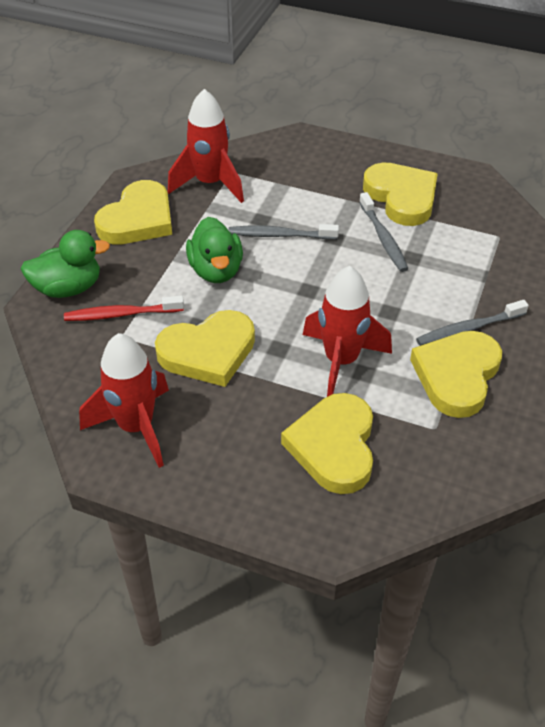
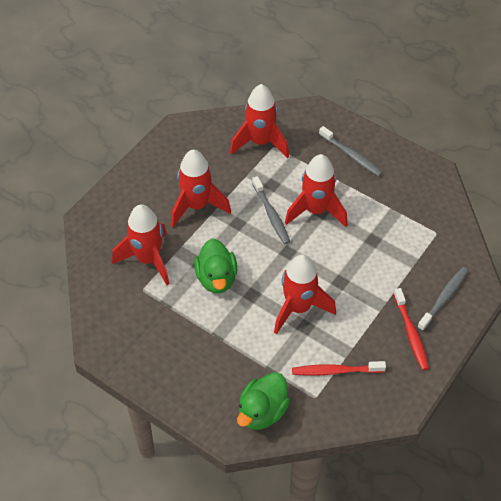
red rocket: 3 -> 5
red toothbrush: 1 -> 2
yellow heart: 5 -> 0

